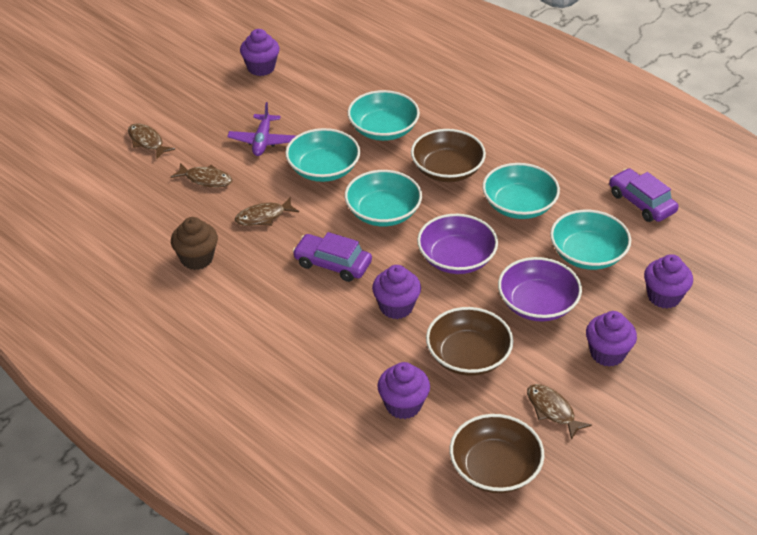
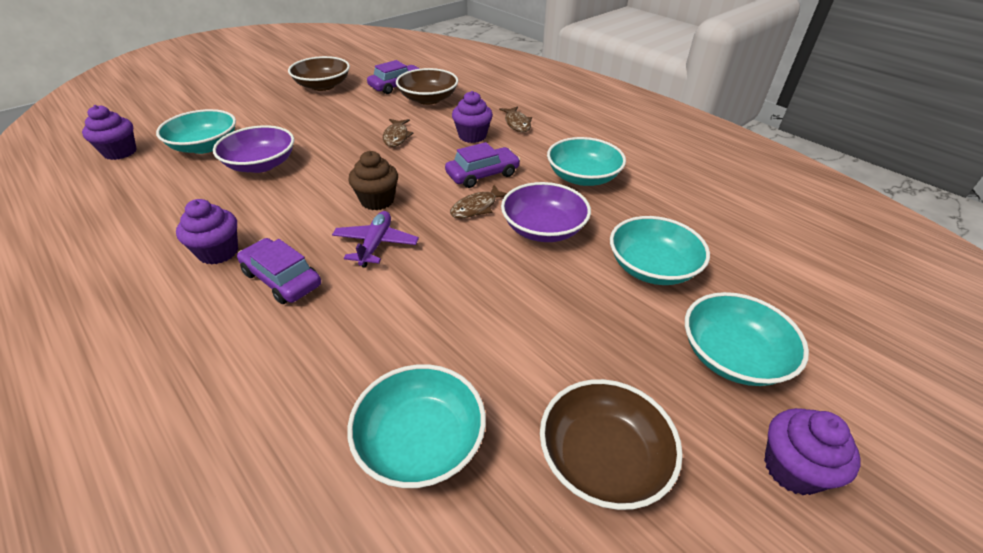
brown fish: 4 -> 3
purple car: 2 -> 3
purple cupcake: 5 -> 4

